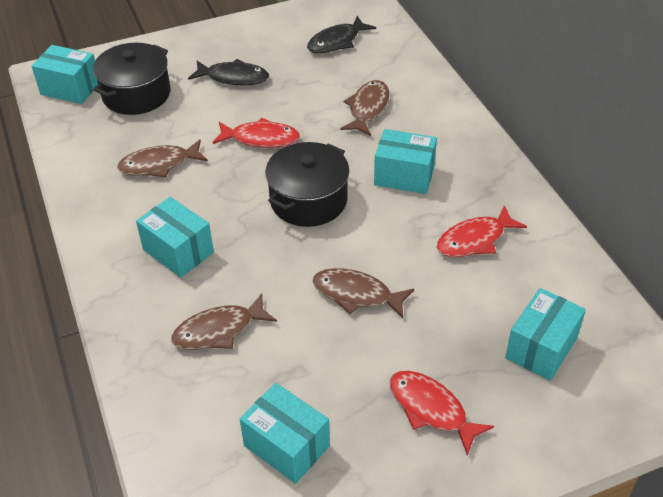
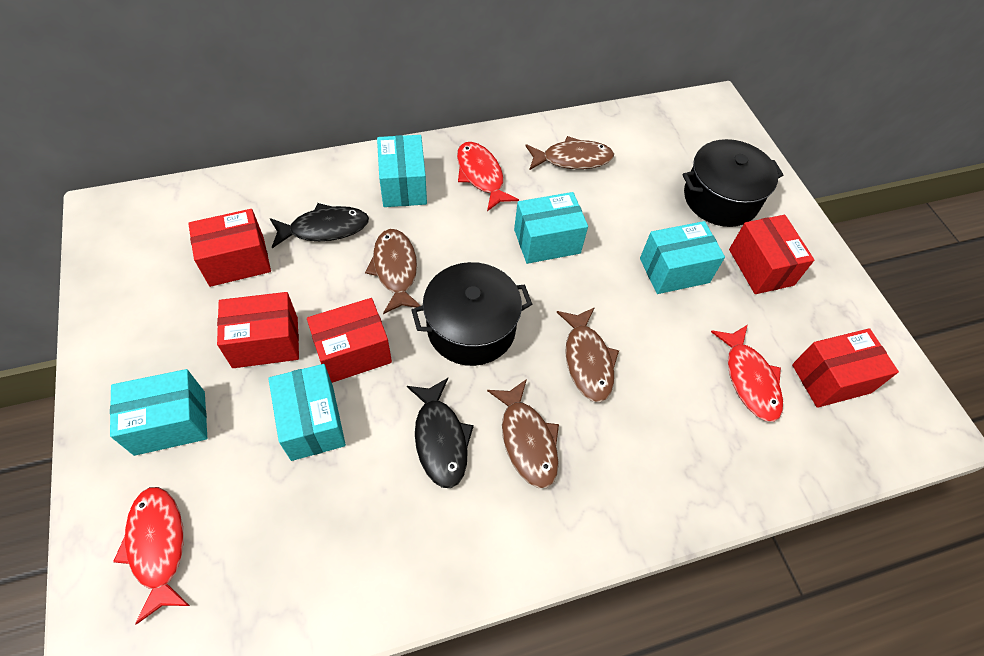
red box: 0 -> 5

